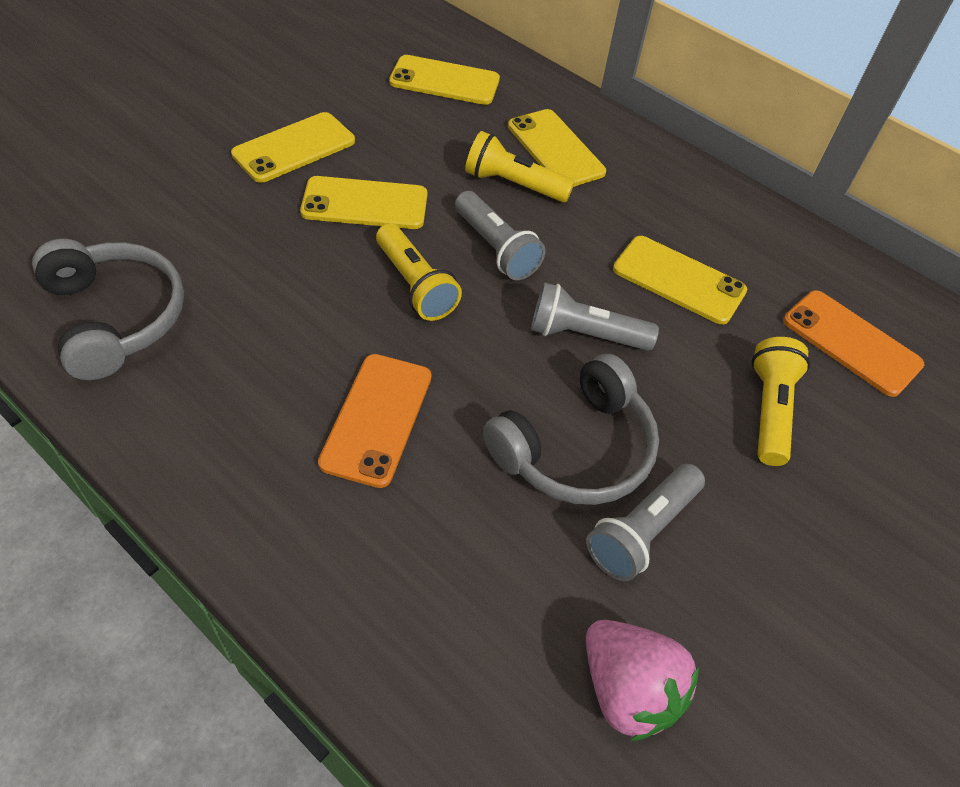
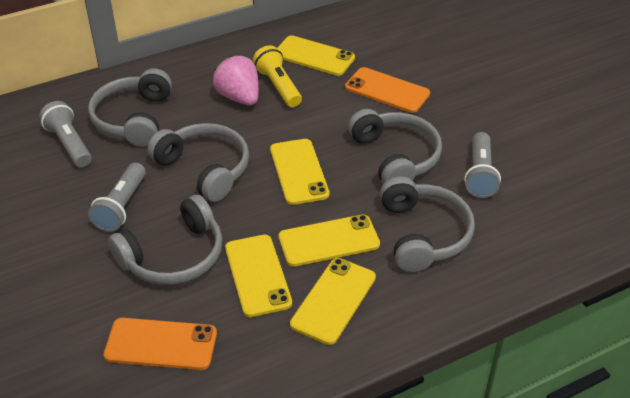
grey headphones: 2 -> 5
yellow flashlight: 3 -> 1

